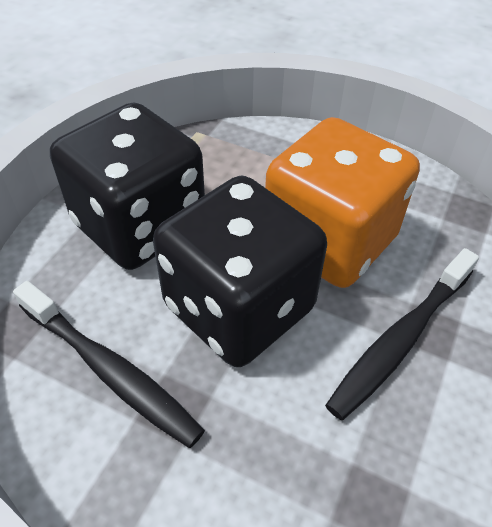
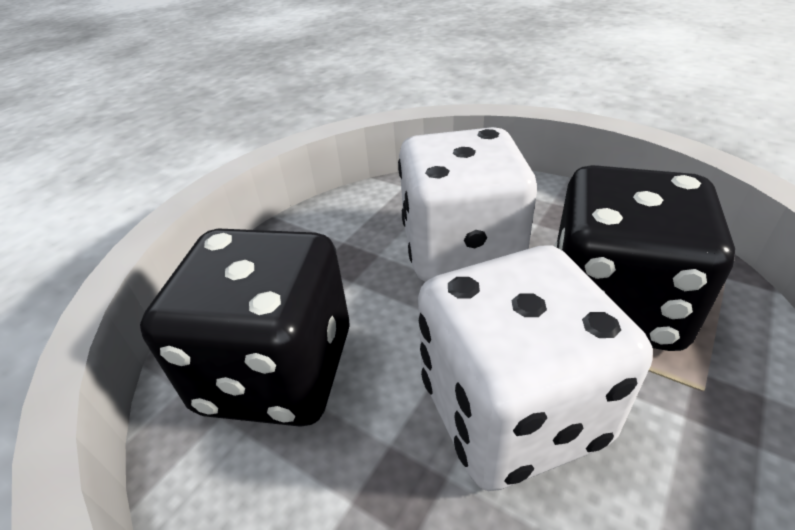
black toothbrush: 2 -> 0
orange dice: 1 -> 0
white dice: 0 -> 2

